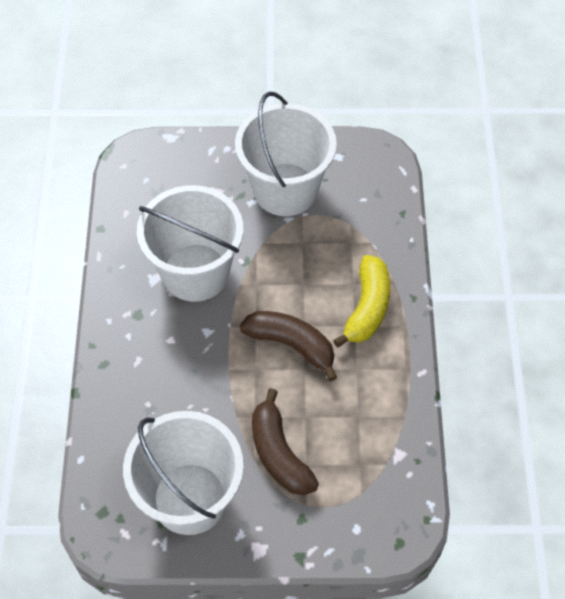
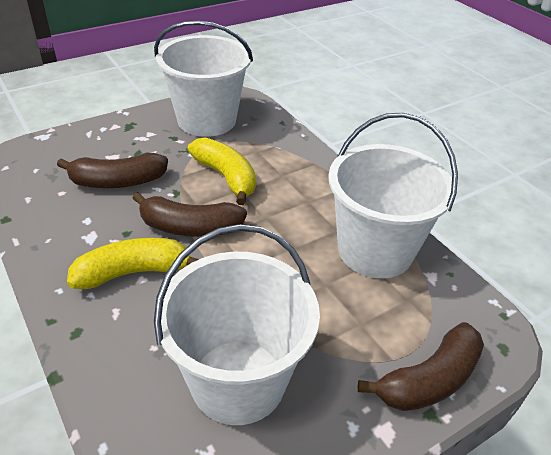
brown banana: 2 -> 3
yellow banana: 1 -> 2

